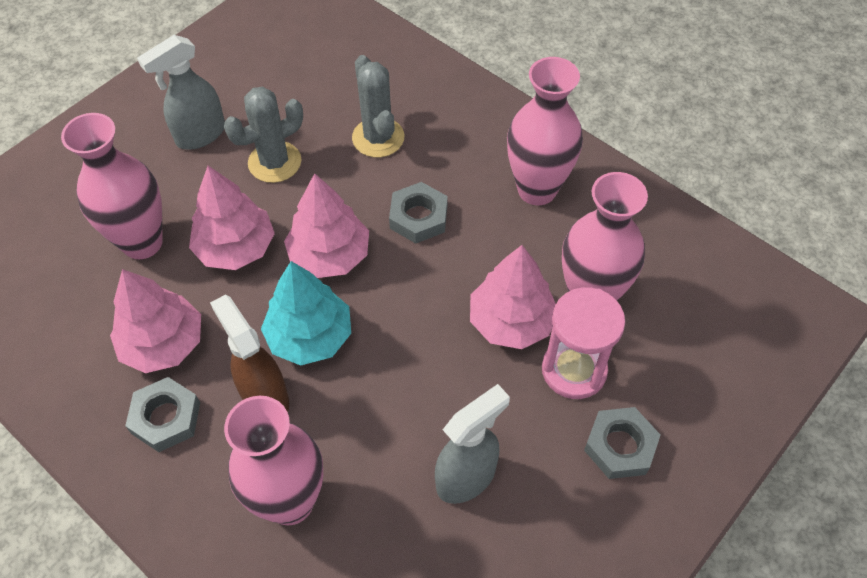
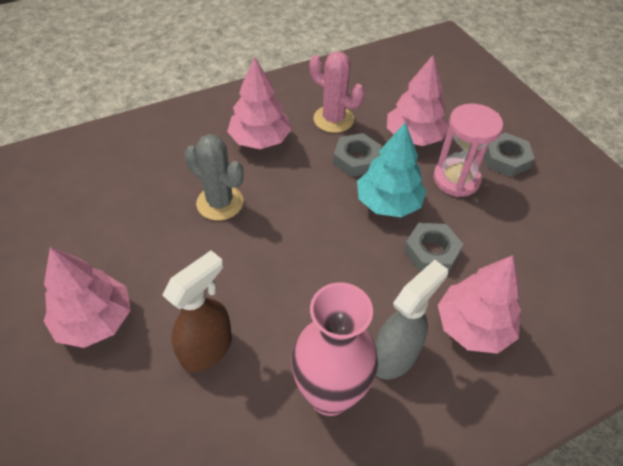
grey cactus: 2 -> 1
grey spray bottle: 2 -> 1
pink cactus: 0 -> 1
pink vase: 4 -> 1

